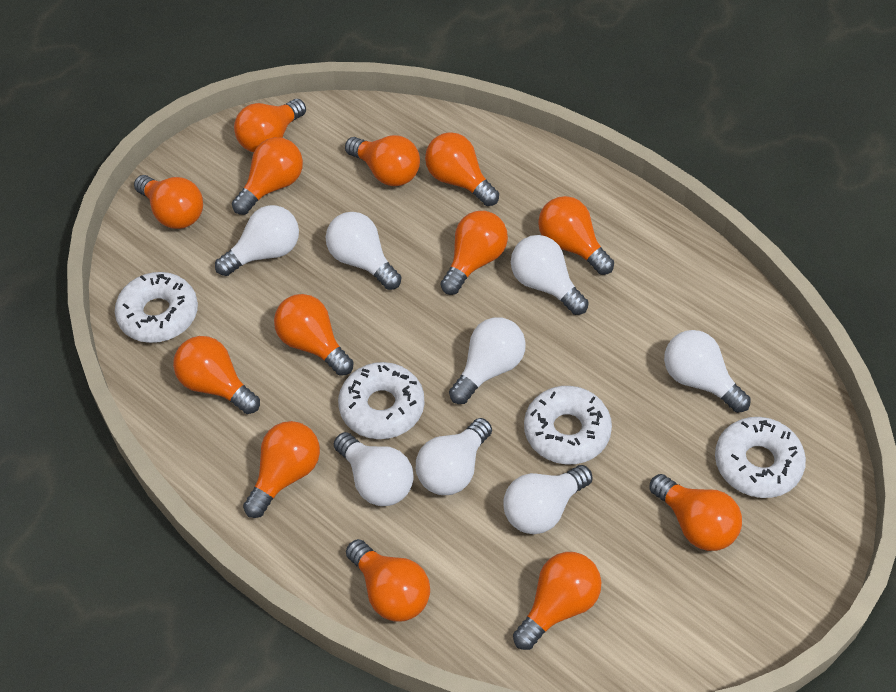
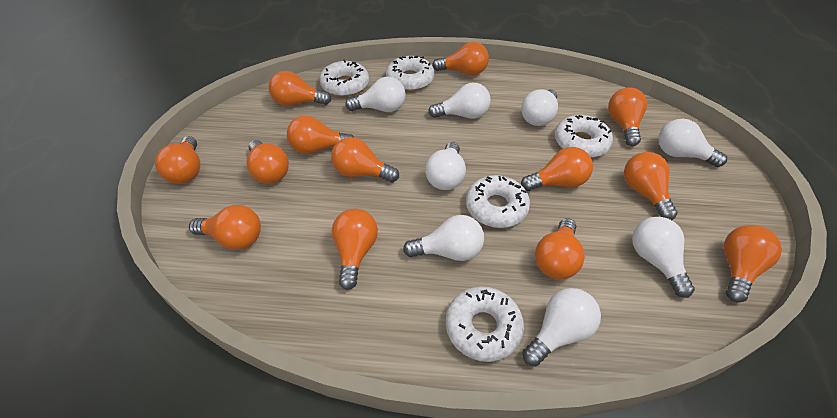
white donut: 4 -> 5

